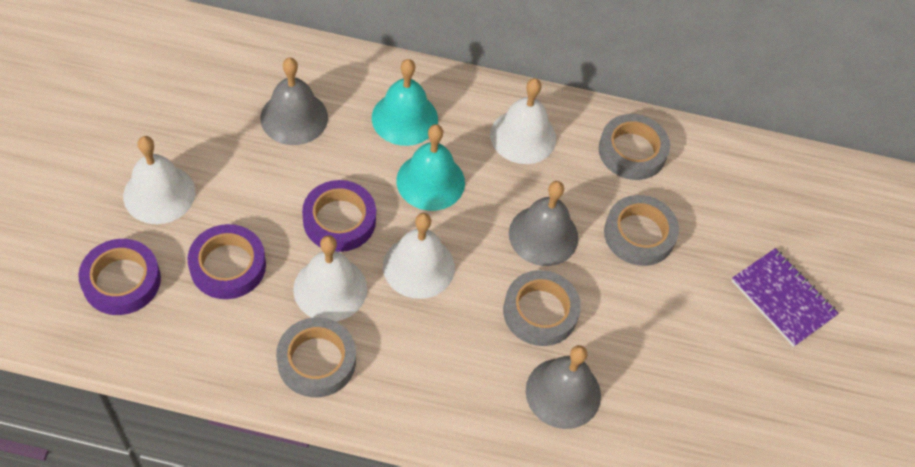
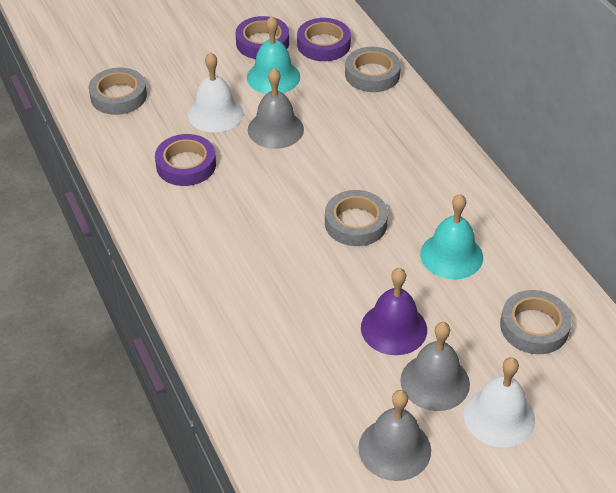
purple bell: 0 -> 1
purple notebook: 1 -> 0
white bell: 4 -> 2

